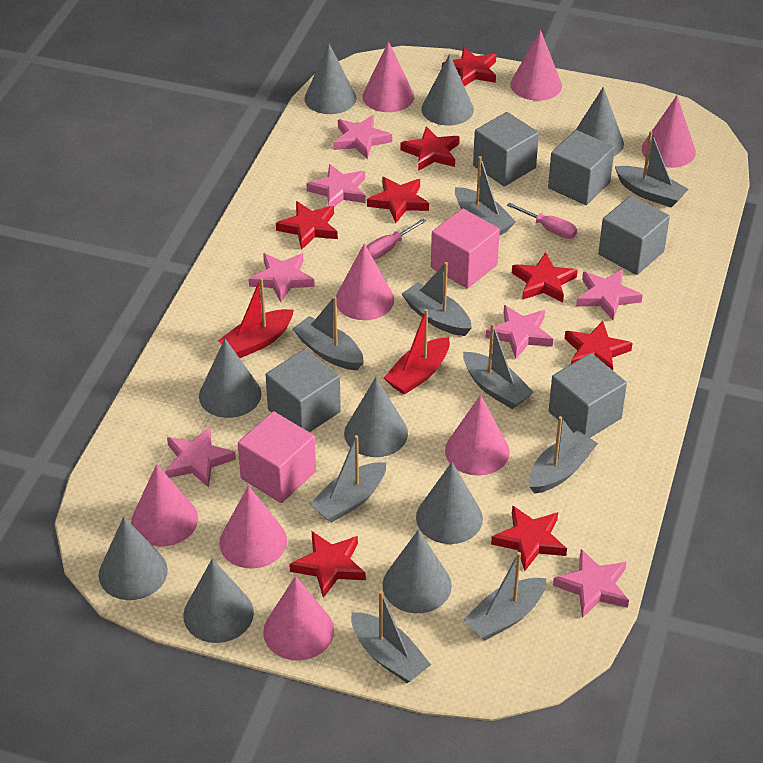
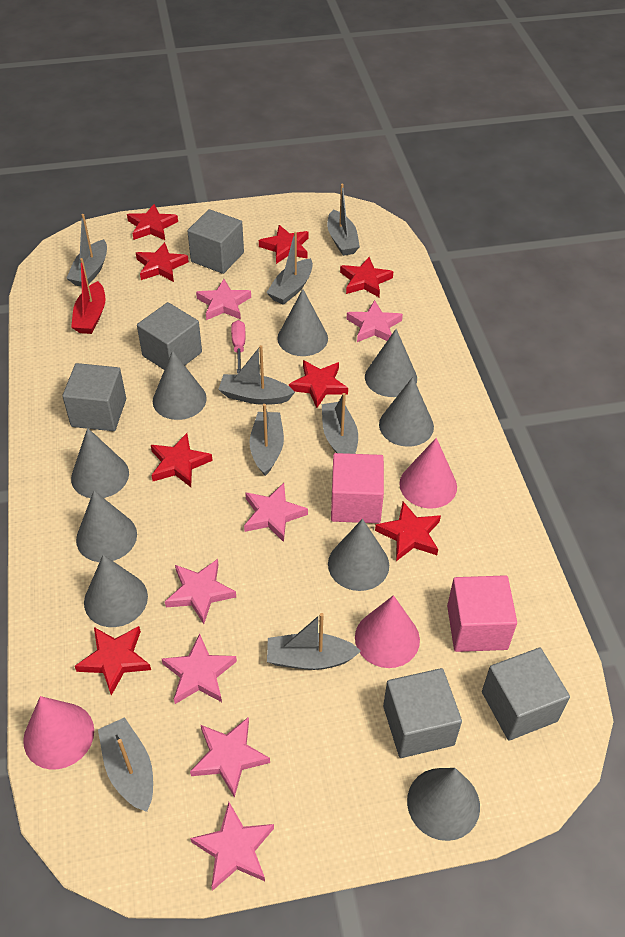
grey boat: 9 -> 8
pink cone: 8 -> 3
pink screwdriver: 2 -> 1
red boat: 2 -> 1

